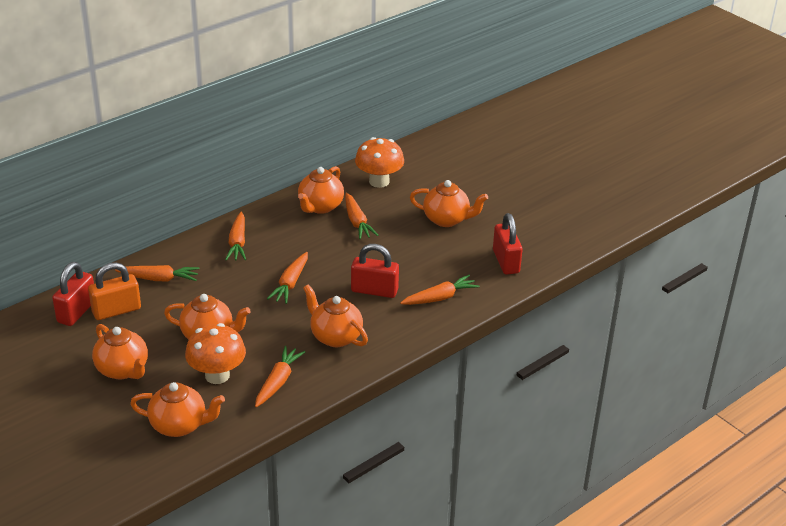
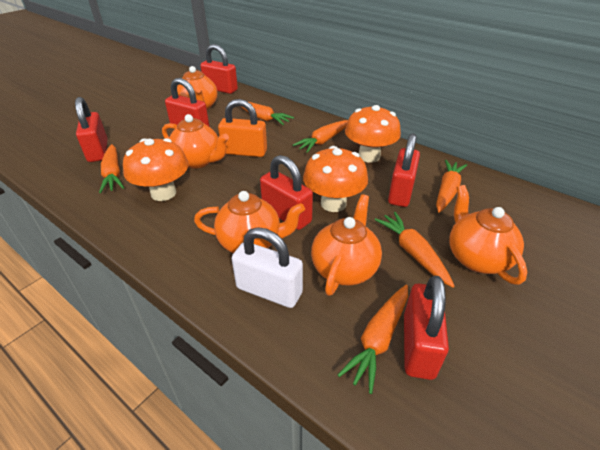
orange mushroom: 2 -> 3
orange teapot: 6 -> 5
red padlock: 3 -> 6
white padlock: 0 -> 1

